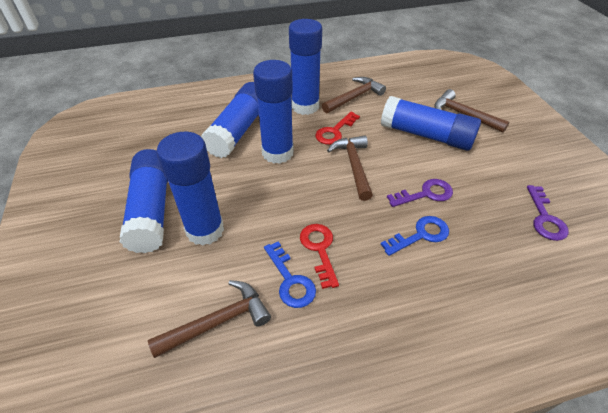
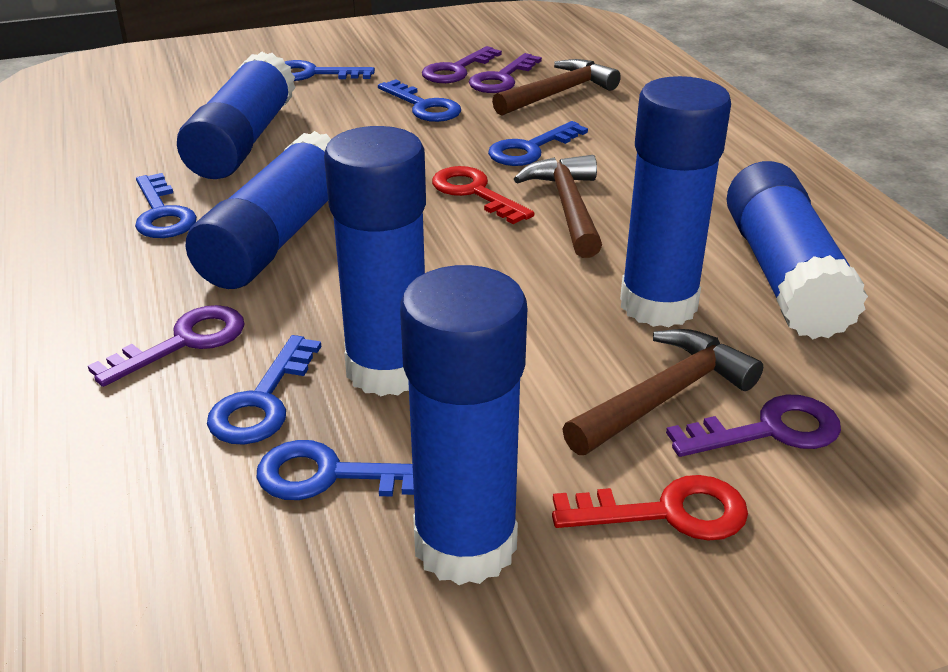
blue key: 2 -> 6
brown hammer: 4 -> 3
purple key: 2 -> 4

